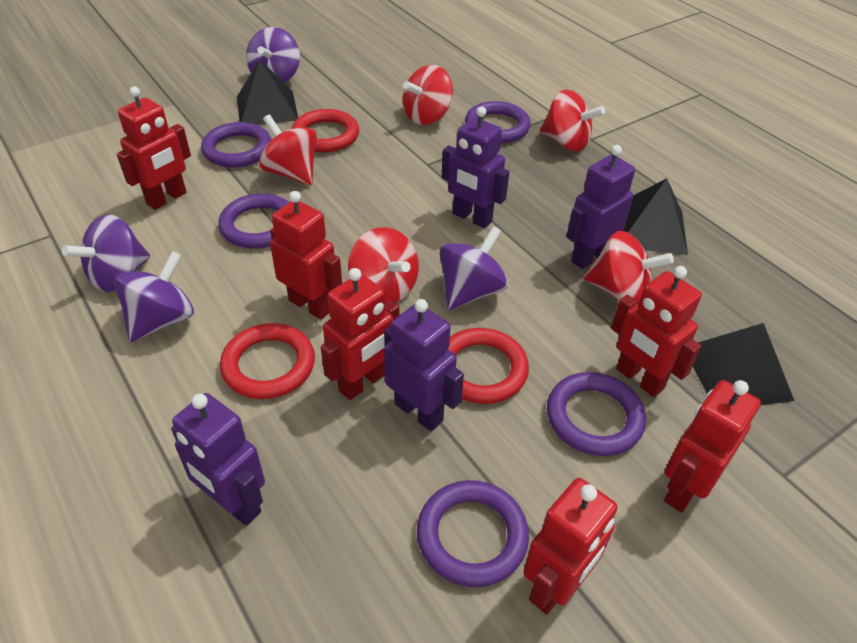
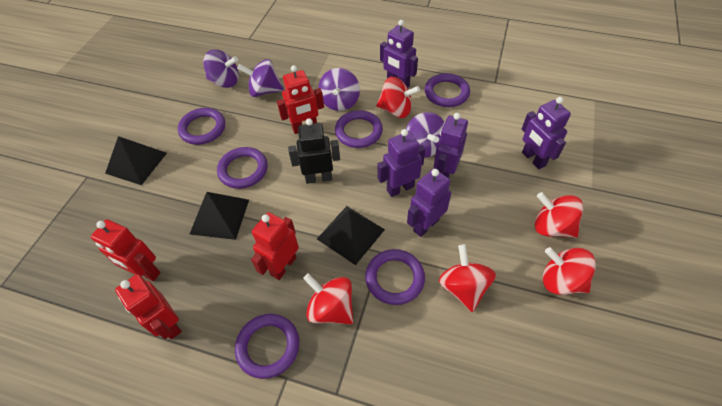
black robot: 0 -> 1
purple ring: 5 -> 6
purple robot: 4 -> 5
red ring: 3 -> 0
red robot: 6 -> 4

